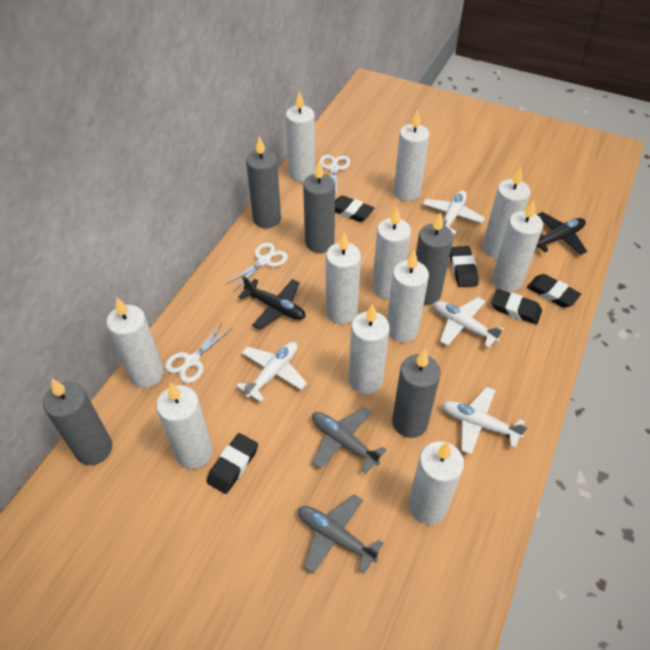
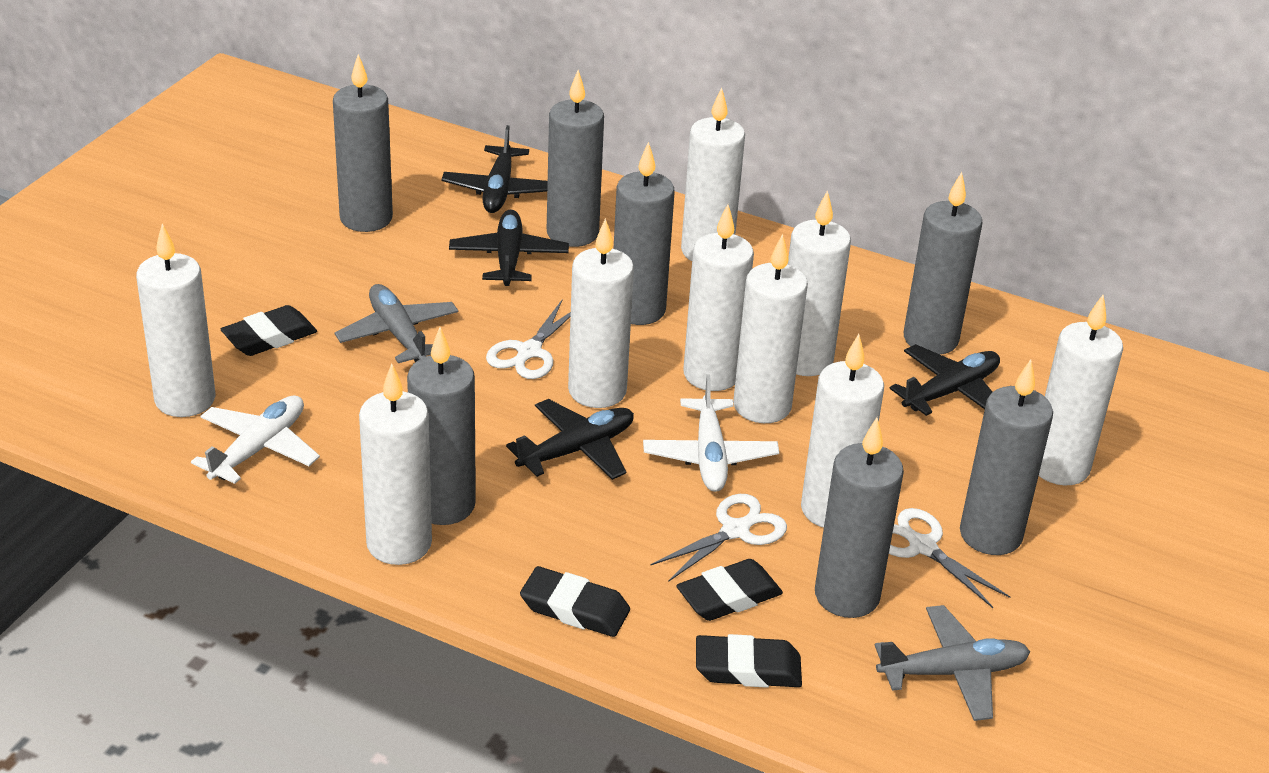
black eraser: 5 -> 4
black plane: 2 -> 4
grey candle: 5 -> 7
white candle: 11 -> 9
white plane: 4 -> 2

